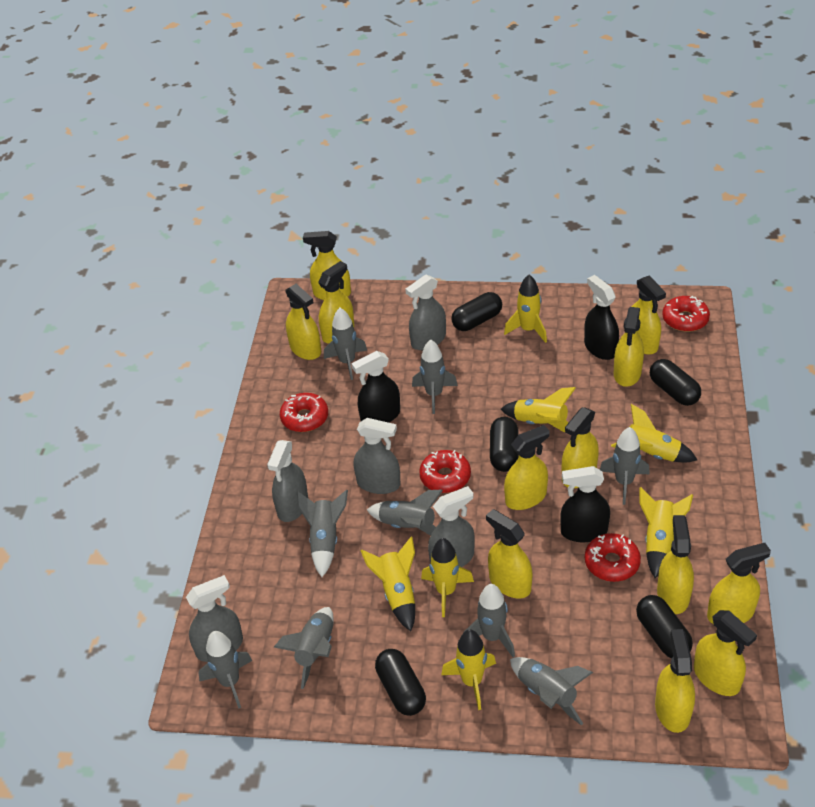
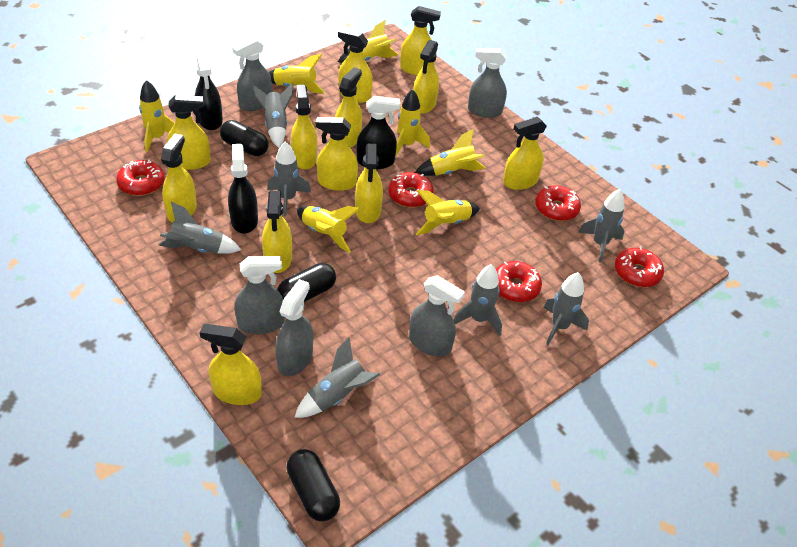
black capsule: 5 -> 3
grey rocket: 9 -> 7
red donut: 4 -> 5

